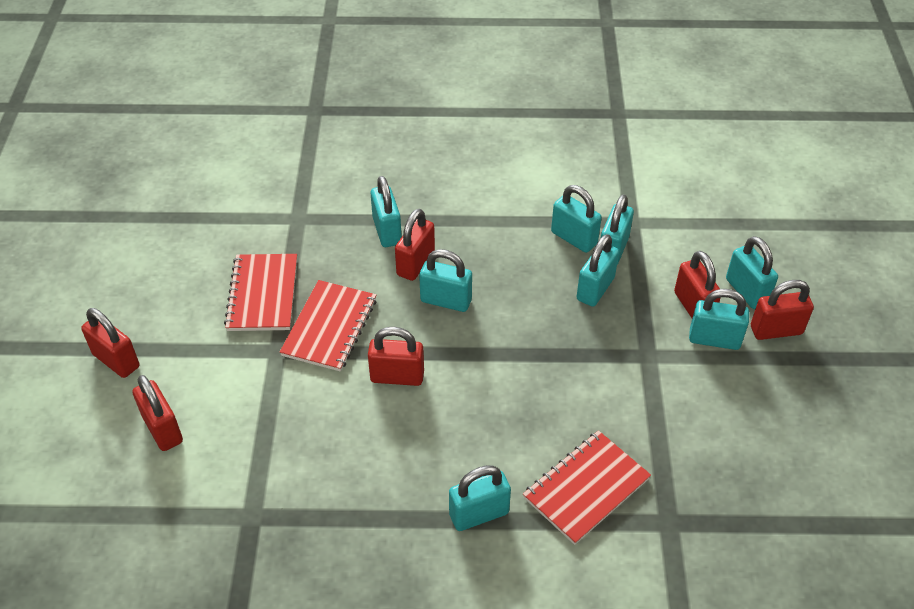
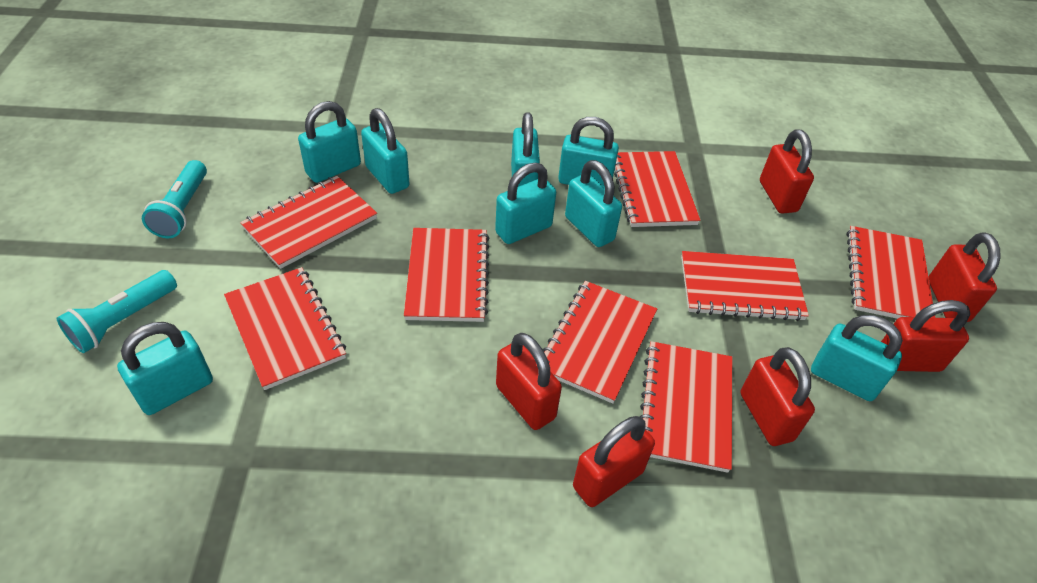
red notebook: 3 -> 8
turquoise flashlight: 0 -> 2

